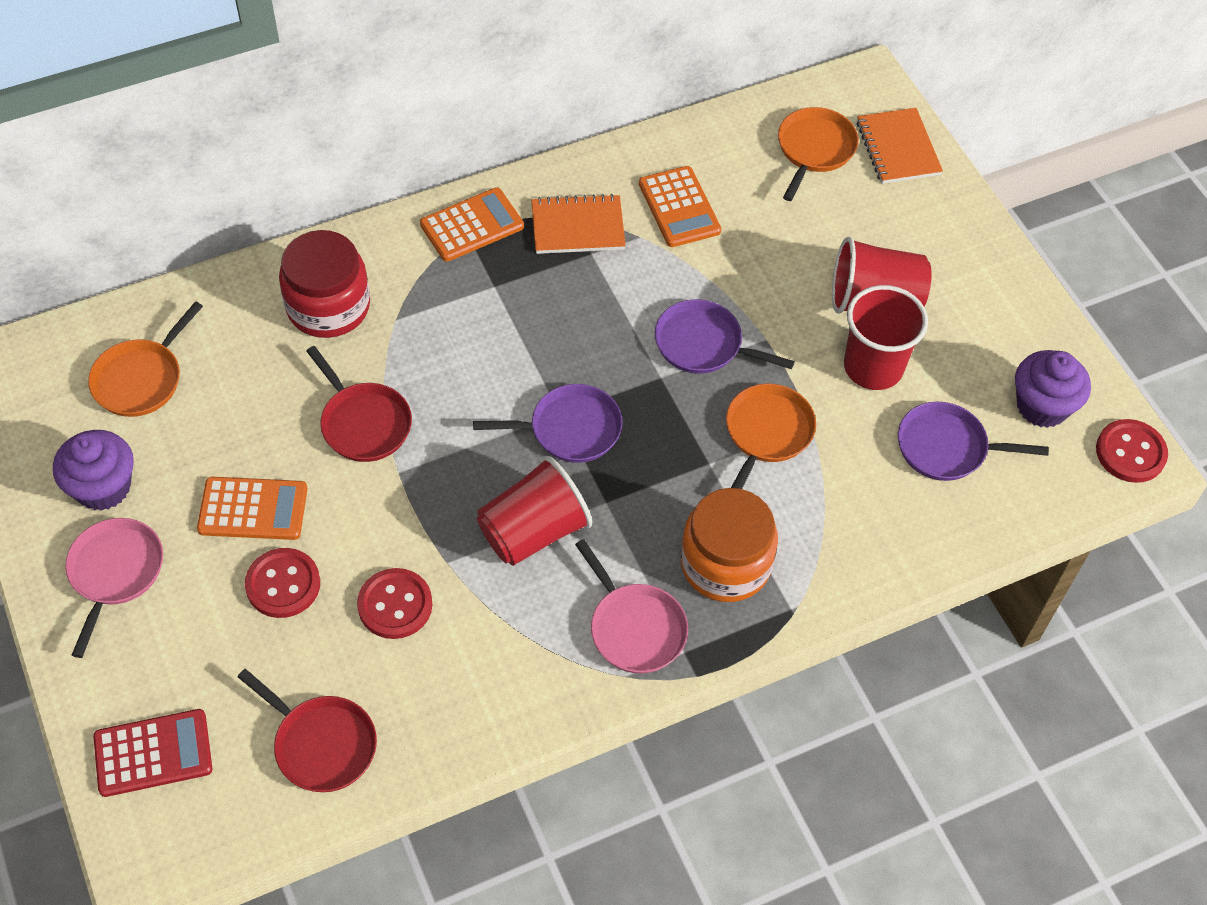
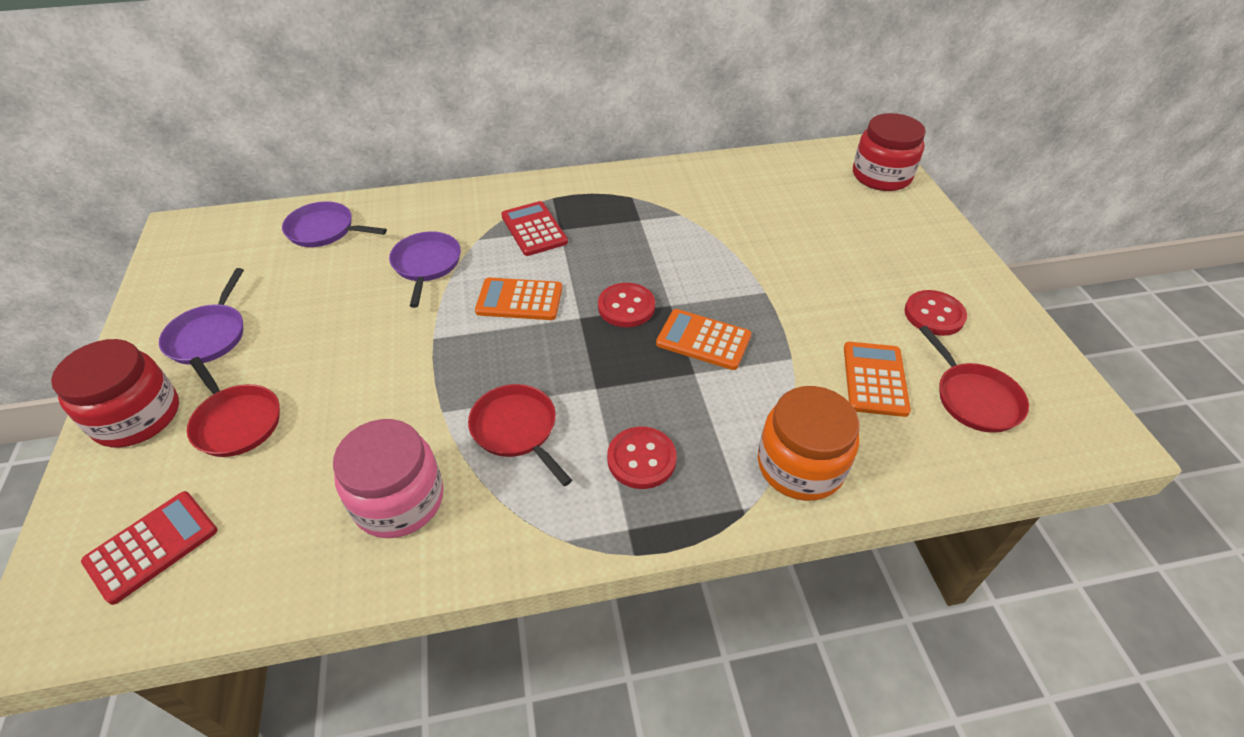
orange notebook: 2 -> 0
orange pan: 3 -> 0
pink jar: 0 -> 1
pink pan: 2 -> 0
purple cupcake: 2 -> 0
red calculator: 1 -> 2
red cup: 3 -> 0
red jar: 1 -> 2
red pan: 2 -> 3

